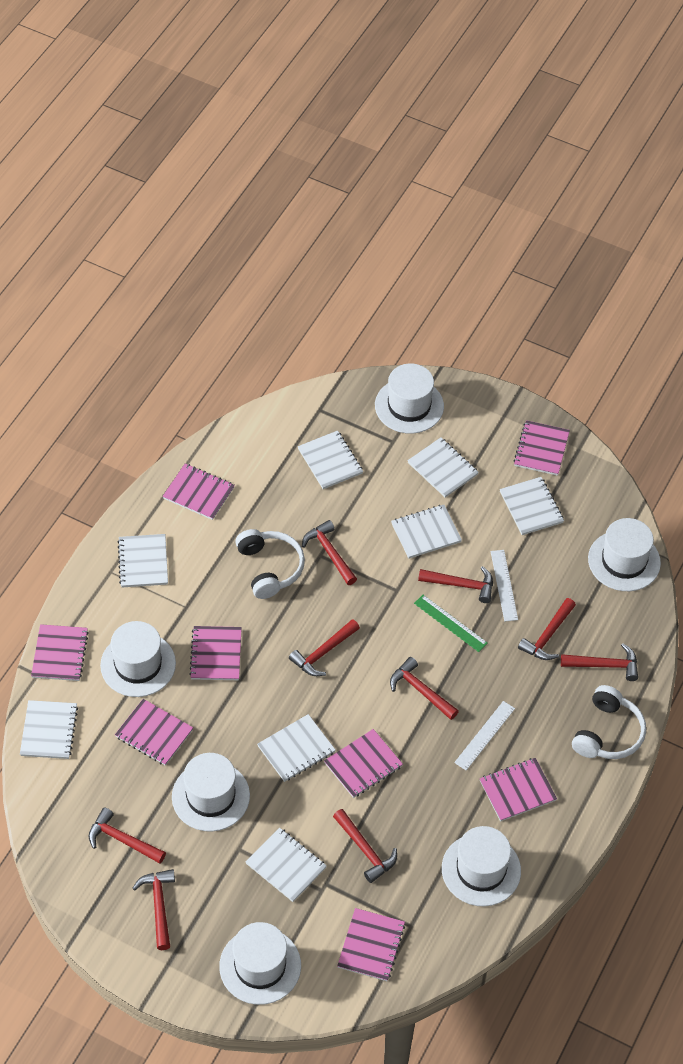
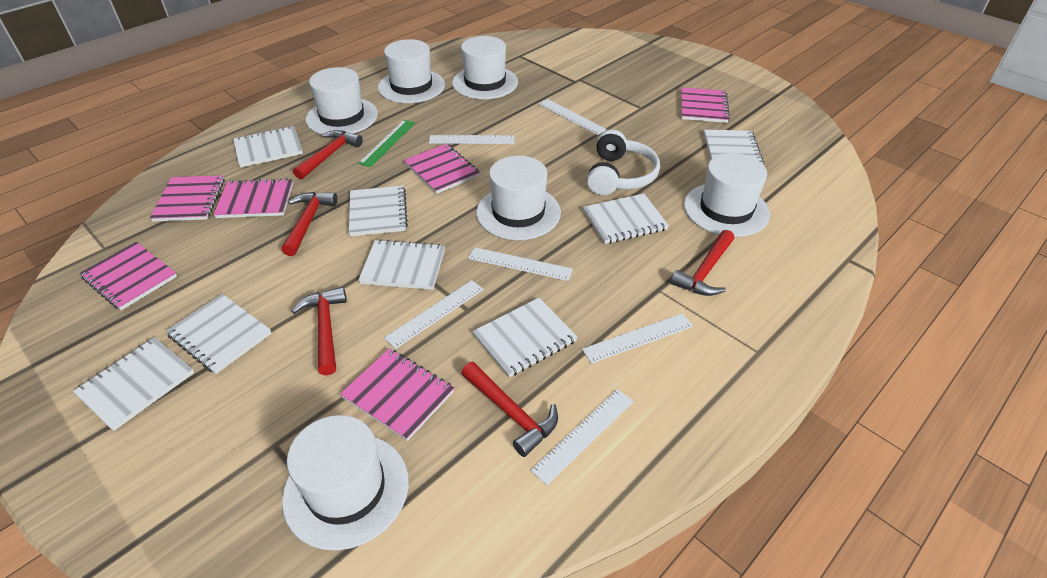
pink notebook: 8 -> 6
red hammer: 9 -> 5
white headphones: 2 -> 1
white ruler: 2 -> 6

